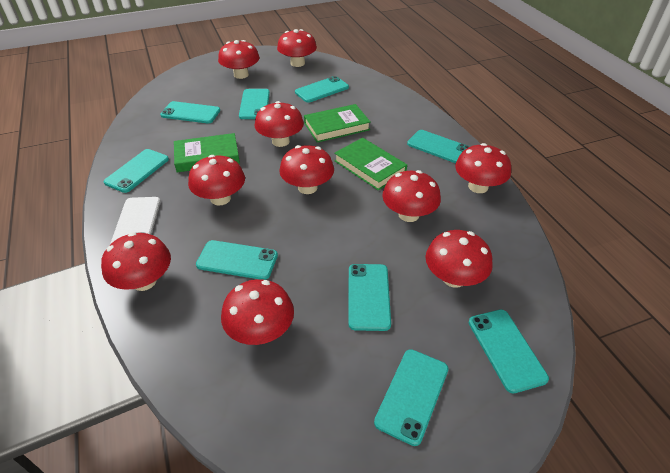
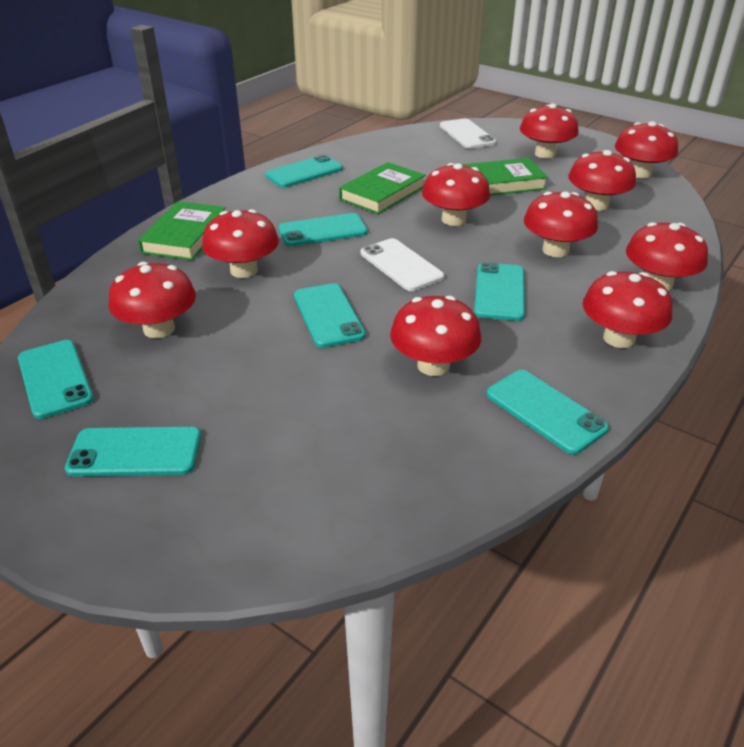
turquoise phone: 9 -> 7
white phone: 1 -> 2

